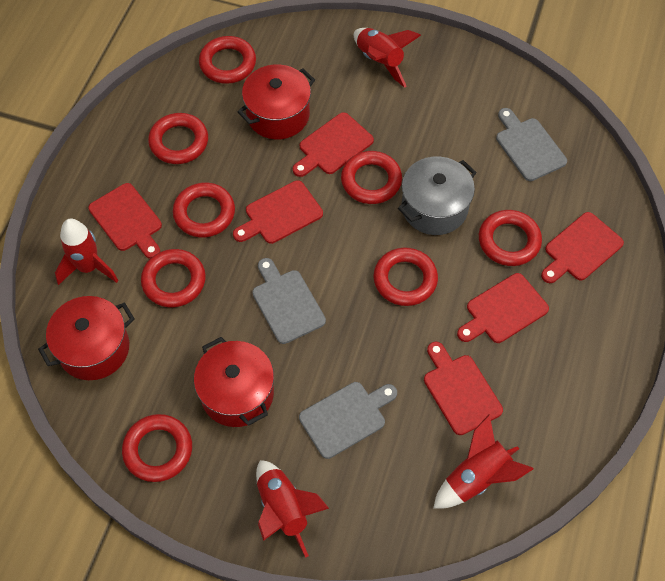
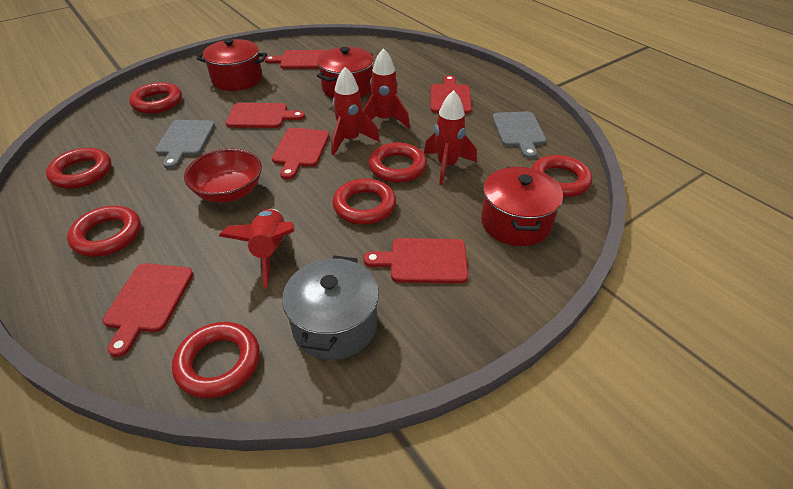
grey cutting board: 3 -> 2
red bowl: 0 -> 1
red ring: 8 -> 7

